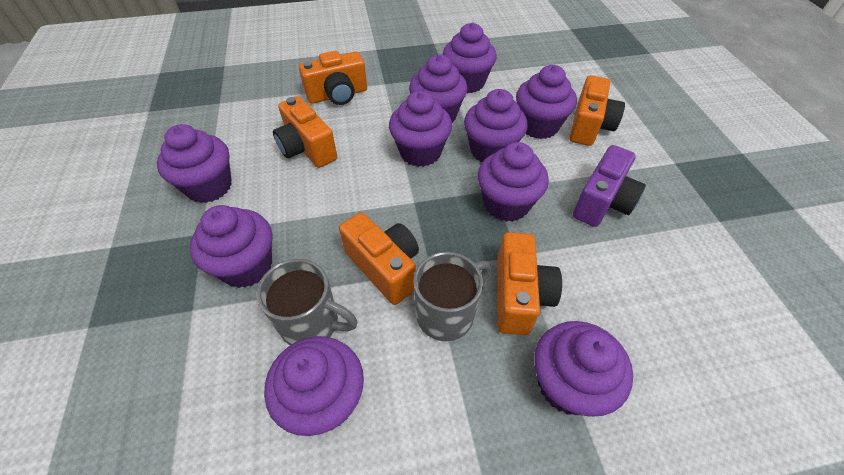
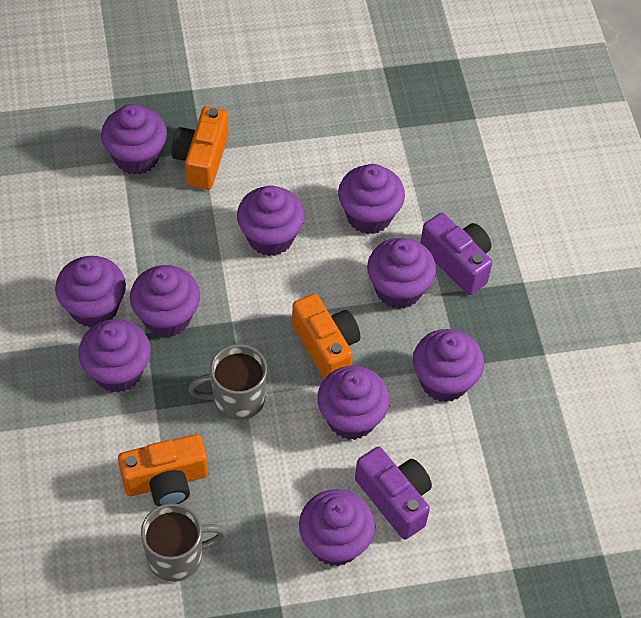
orange camera: 5 -> 3
purple camera: 1 -> 2

